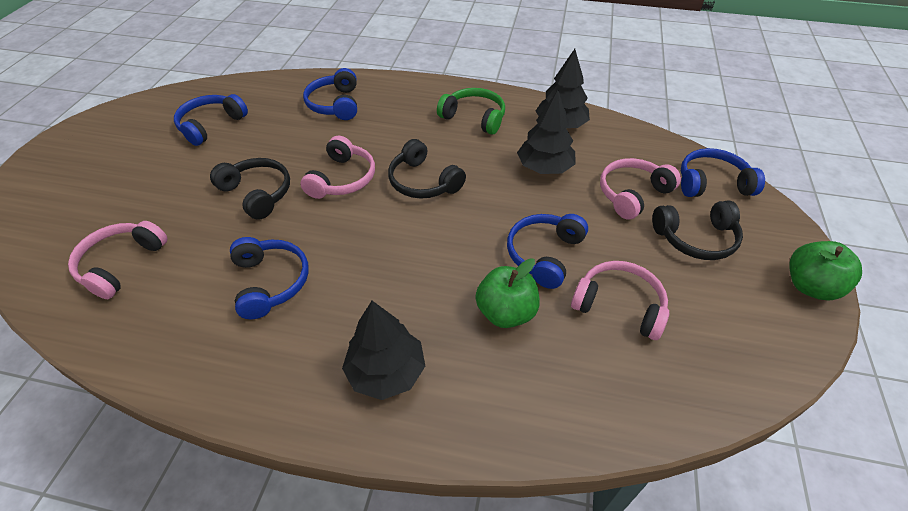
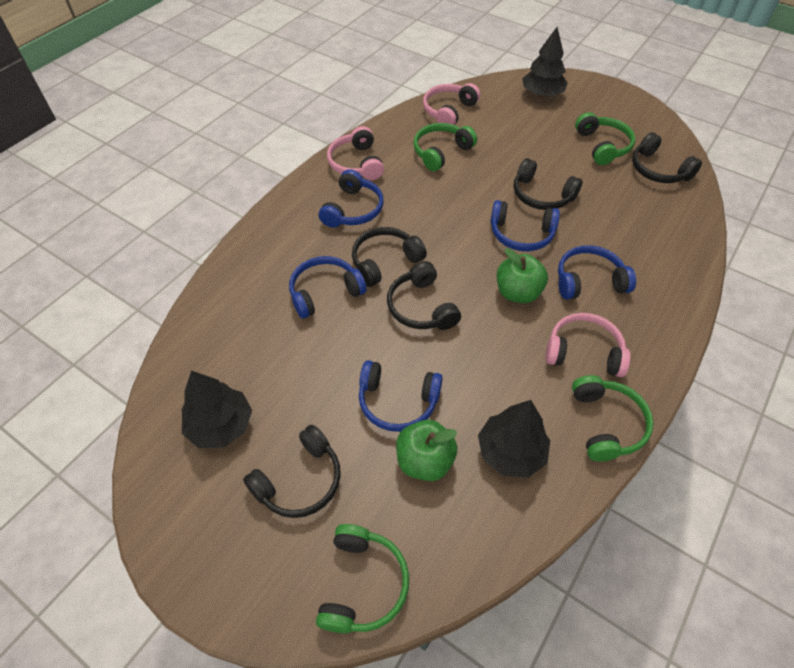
black headphones: 3 -> 5
green headphones: 1 -> 4
pink headphones: 4 -> 3

